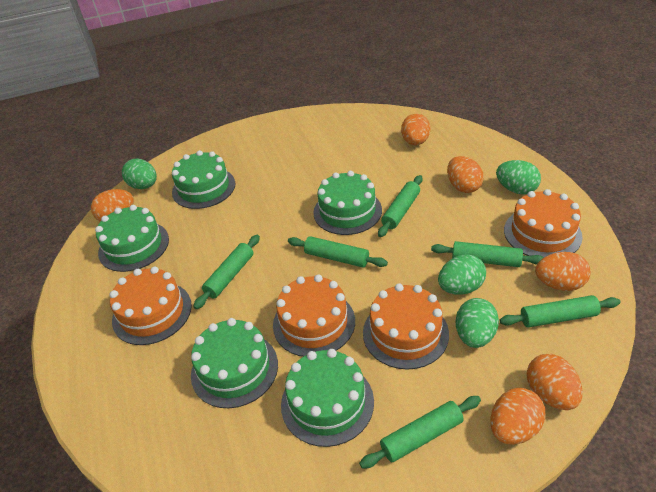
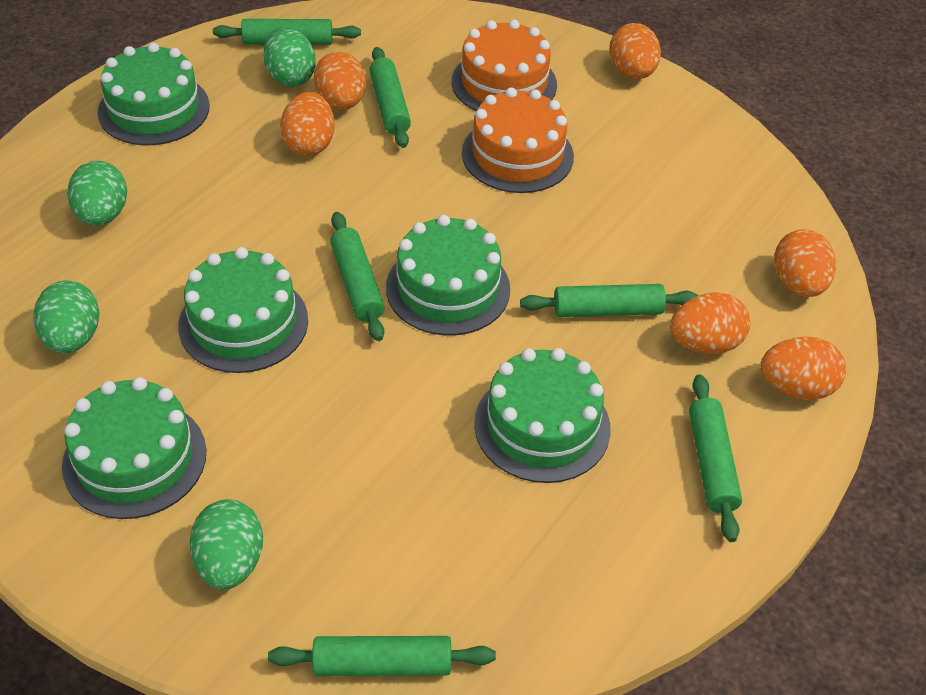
orange cake: 4 -> 2

